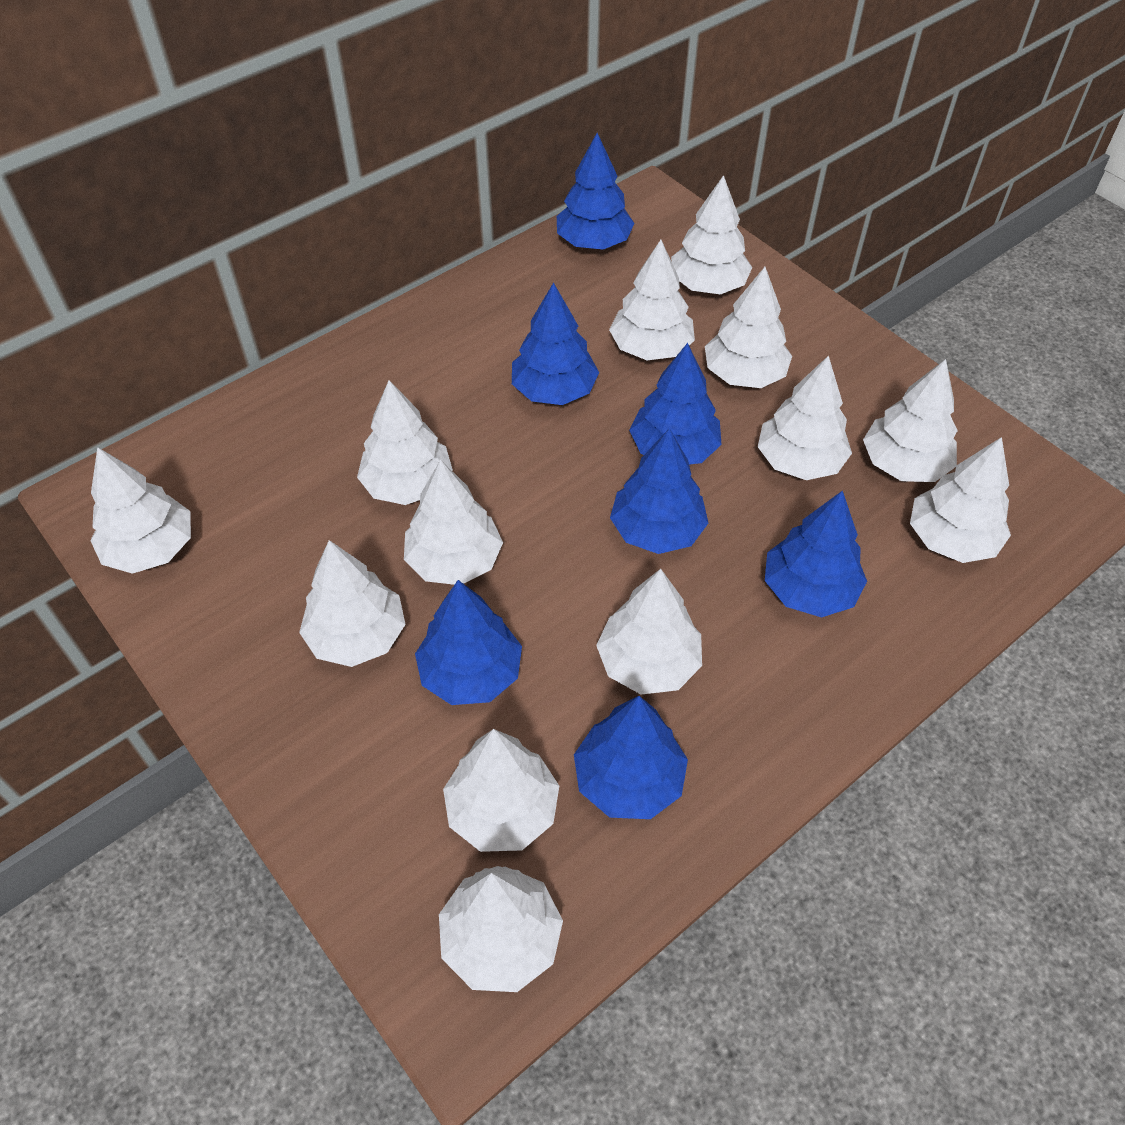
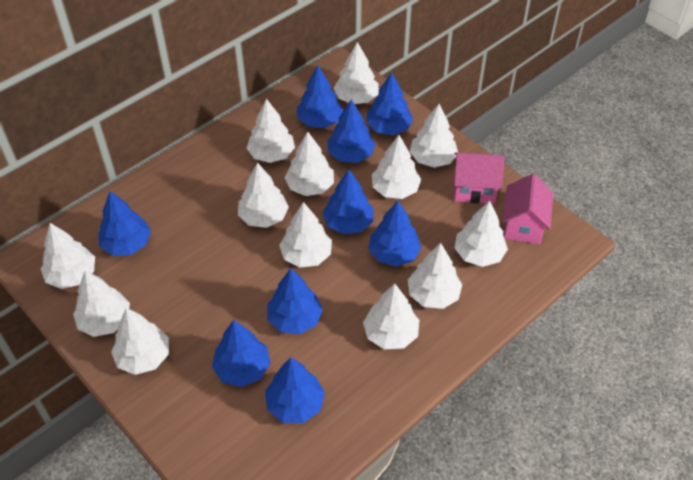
blue tree: 7 -> 9
pink house: 0 -> 2

